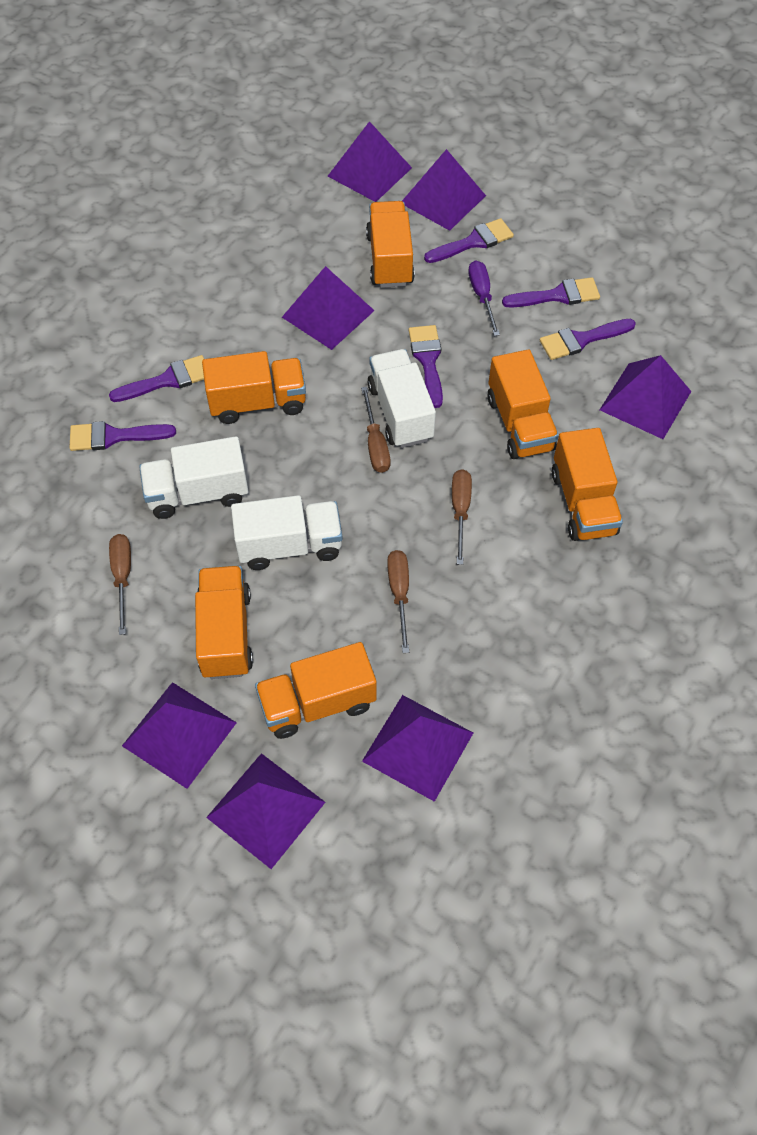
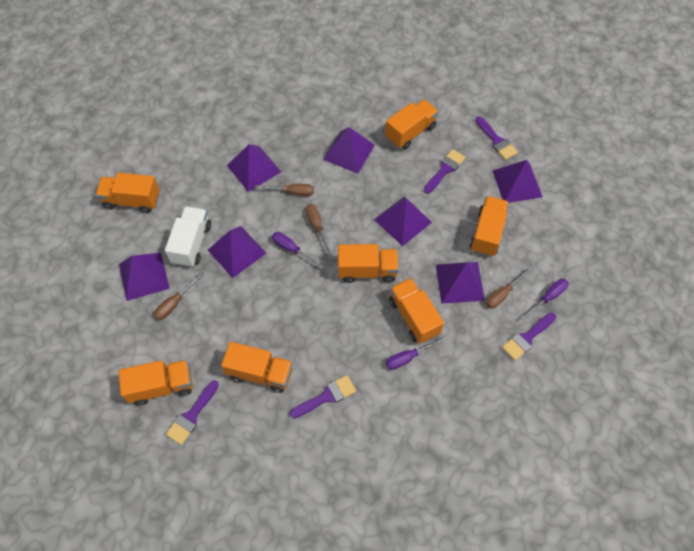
orange truck: 6 -> 7
purple brush: 6 -> 5
purple screwdriver: 1 -> 3
white truck: 3 -> 1

